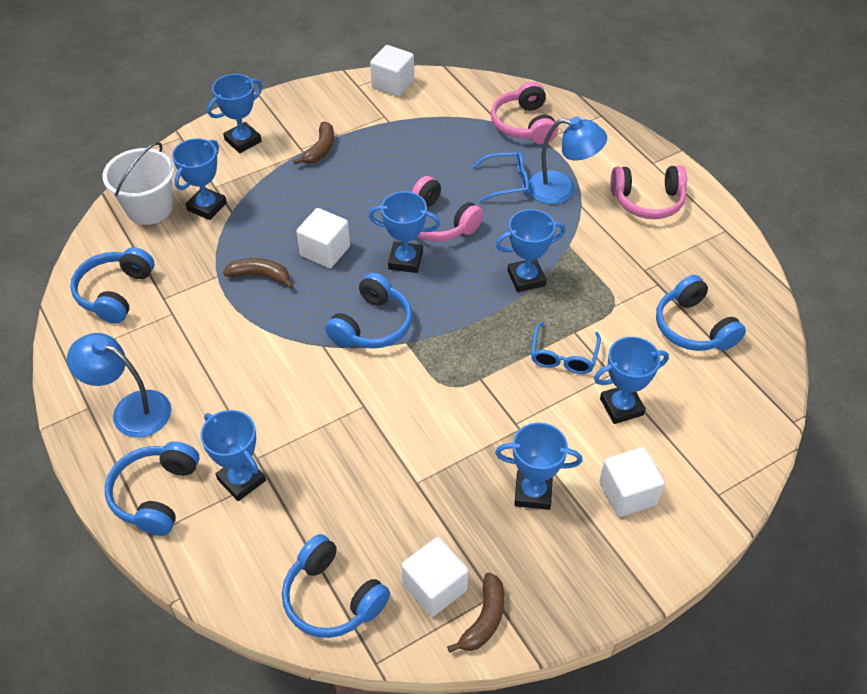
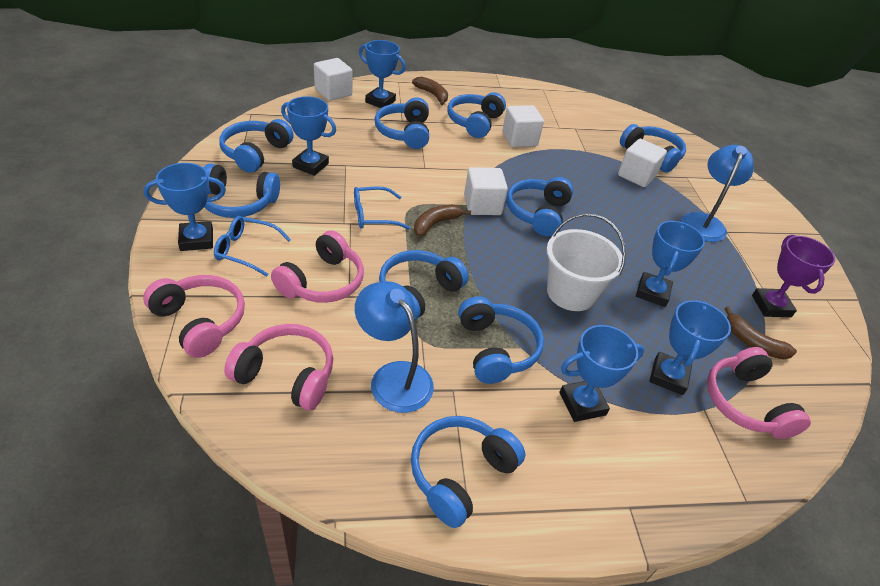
blue headphones: 5 -> 9
blue trophy: 7 -> 6
pink headphones: 3 -> 4
purple trophy: 0 -> 1

